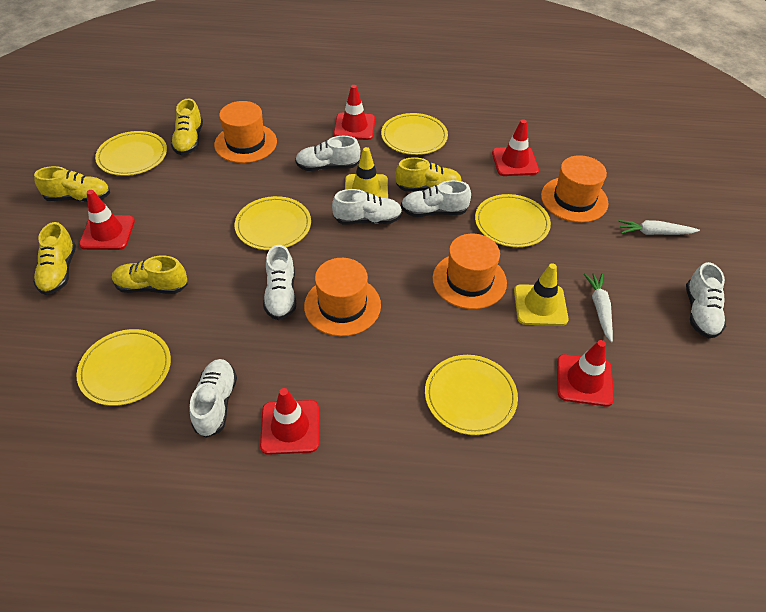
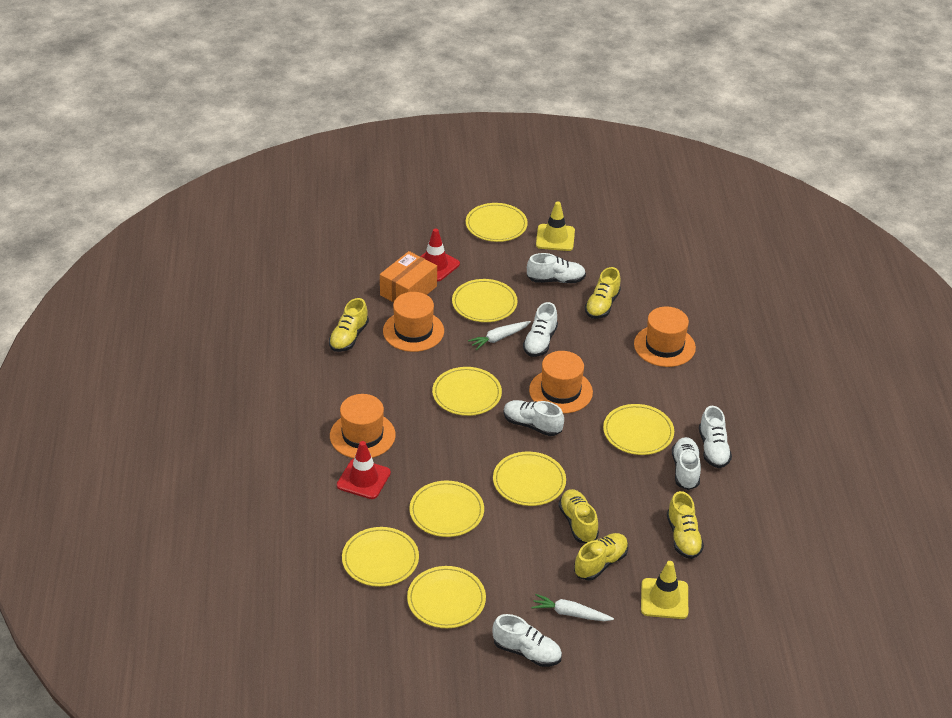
orange box: 0 -> 1
red traffic cone: 5 -> 2
yellow plate: 6 -> 8

